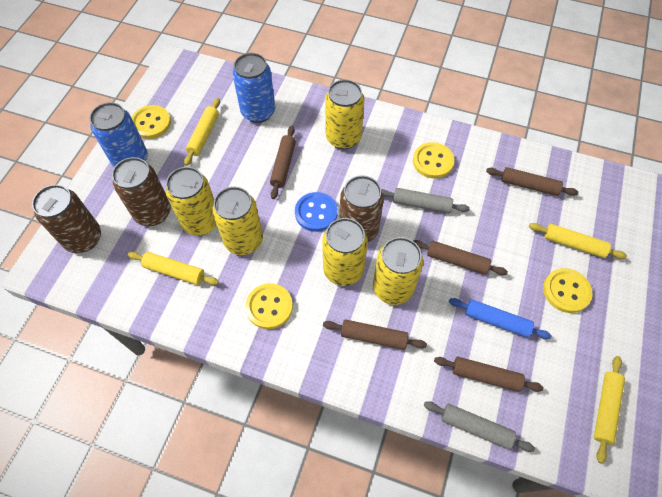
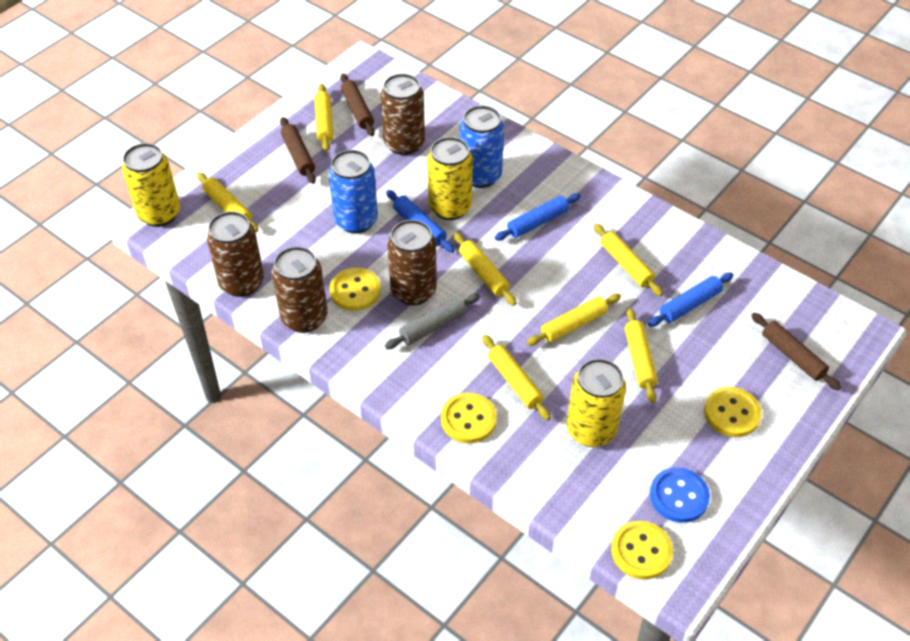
blue rolling pin: 1 -> 3
brown can: 3 -> 4
brown rolling pin: 5 -> 3
grey rolling pin: 2 -> 1
yellow can: 5 -> 3
yellow rolling pin: 4 -> 7

